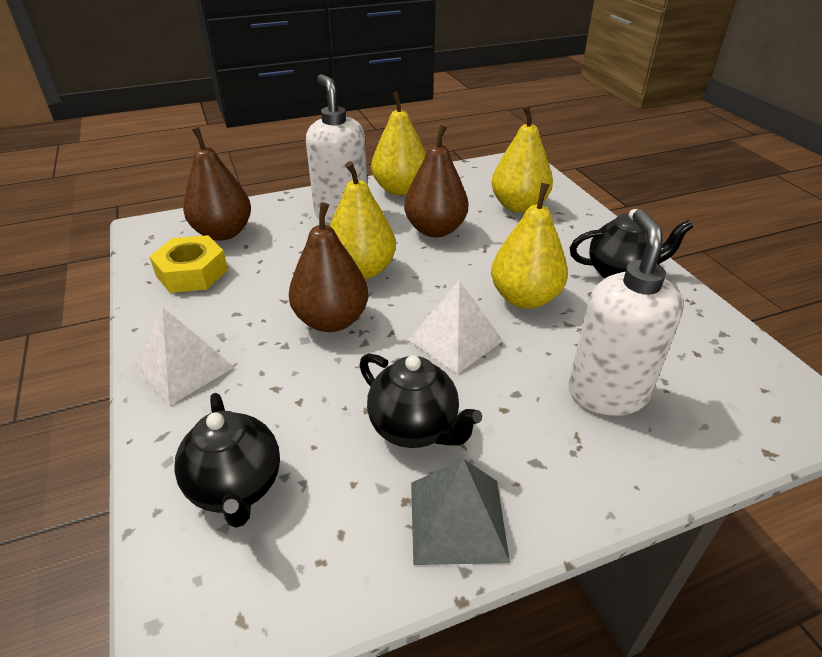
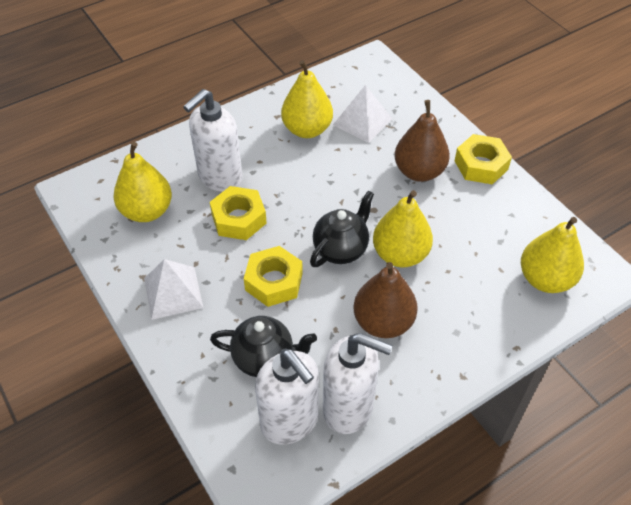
black teapot: 3 -> 2
brown pear: 3 -> 2
grey pyramid: 1 -> 0
white soap dispenser: 2 -> 3
yellow nut: 1 -> 3

